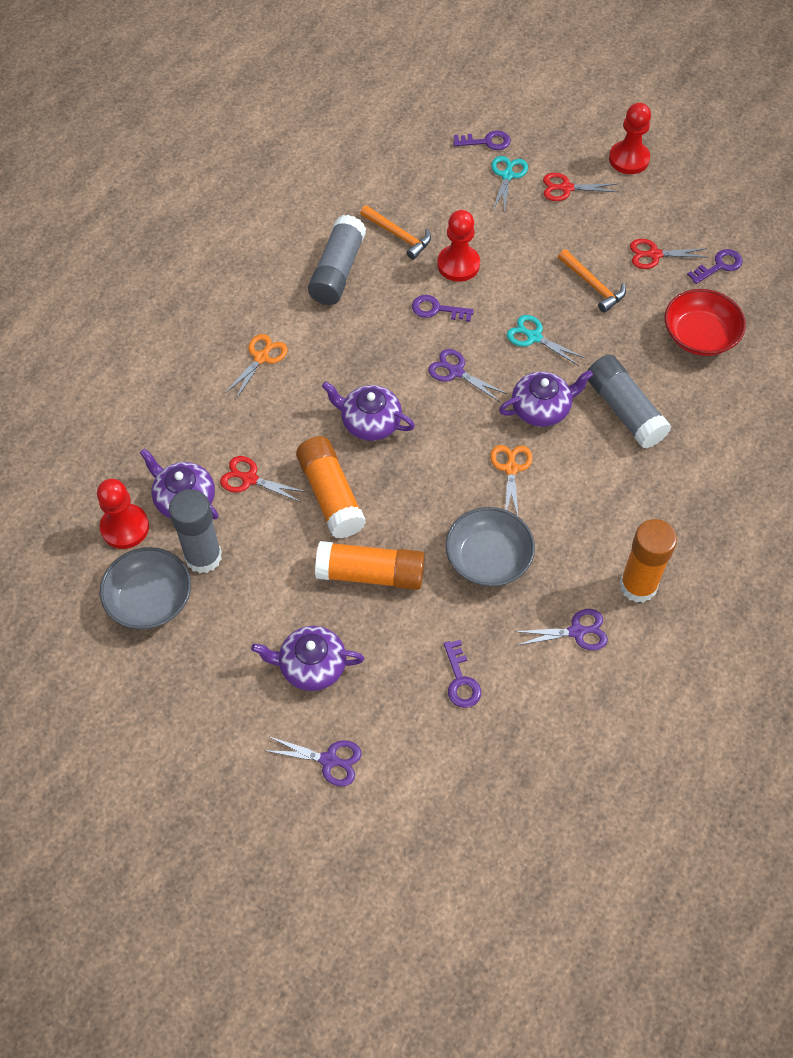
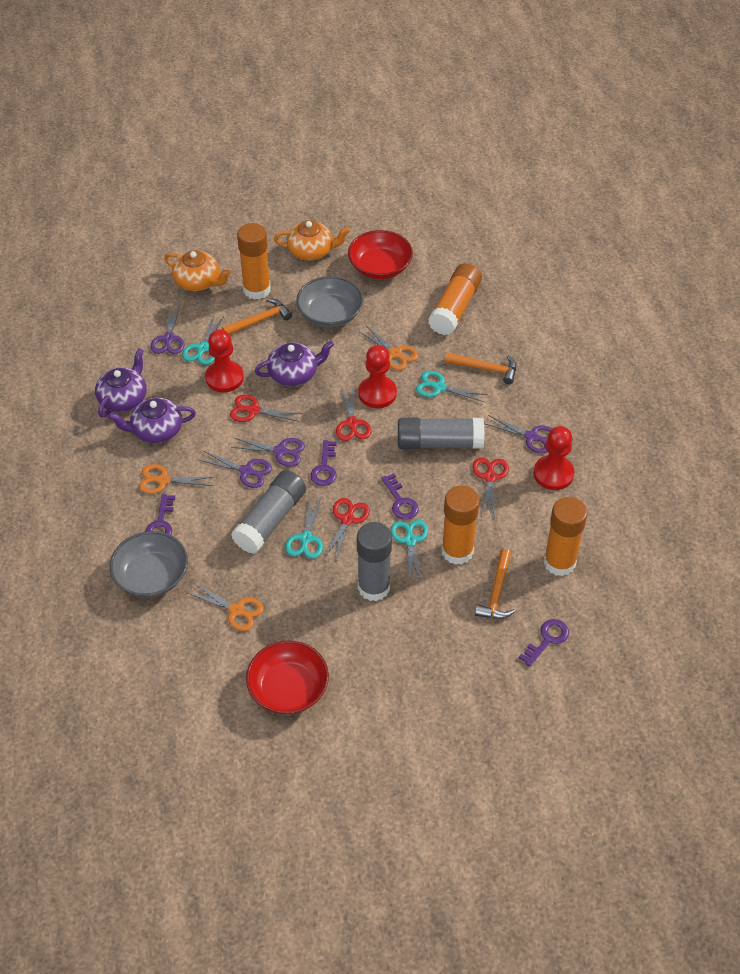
orange glue stick: 3 -> 4
orange hammer: 2 -> 3
orange scissors: 2 -> 3
orange teapot: 0 -> 2
purple scissors: 3 -> 4
purple teapot: 4 -> 3
red bowl: 1 -> 2
red scissors: 3 -> 4
turquoise scissors: 2 -> 4

